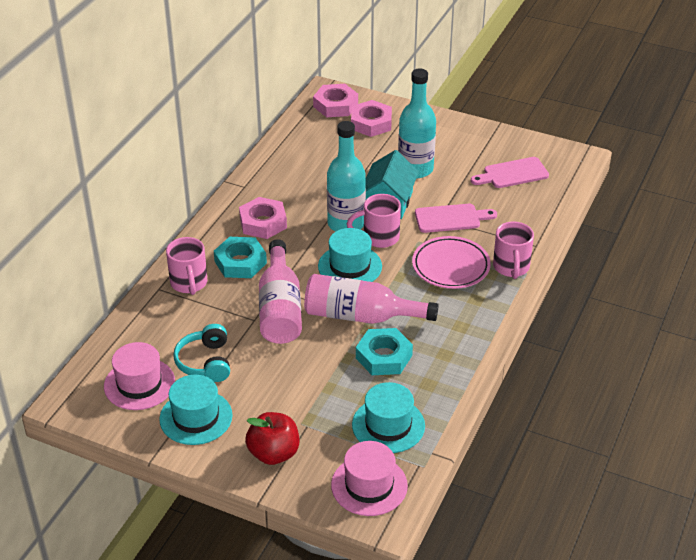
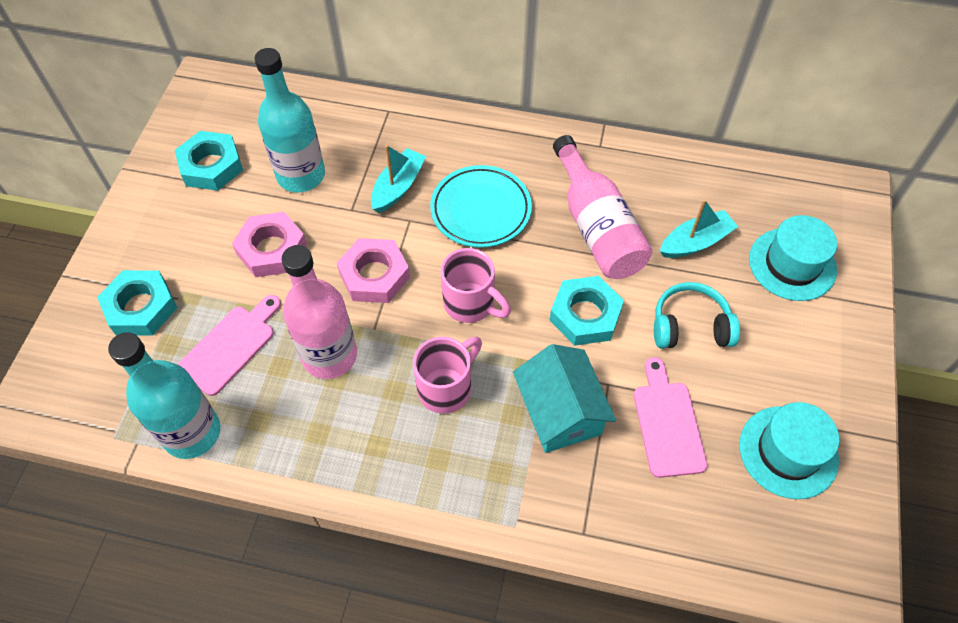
pink hat: 2 -> 0
pink mug: 3 -> 2
pink nut: 3 -> 2
pink plate: 1 -> 0
red apple: 1 -> 0
turquoise boat: 0 -> 2
turquoise hat: 3 -> 2
turquoise nut: 2 -> 3
turquoise plate: 0 -> 1

